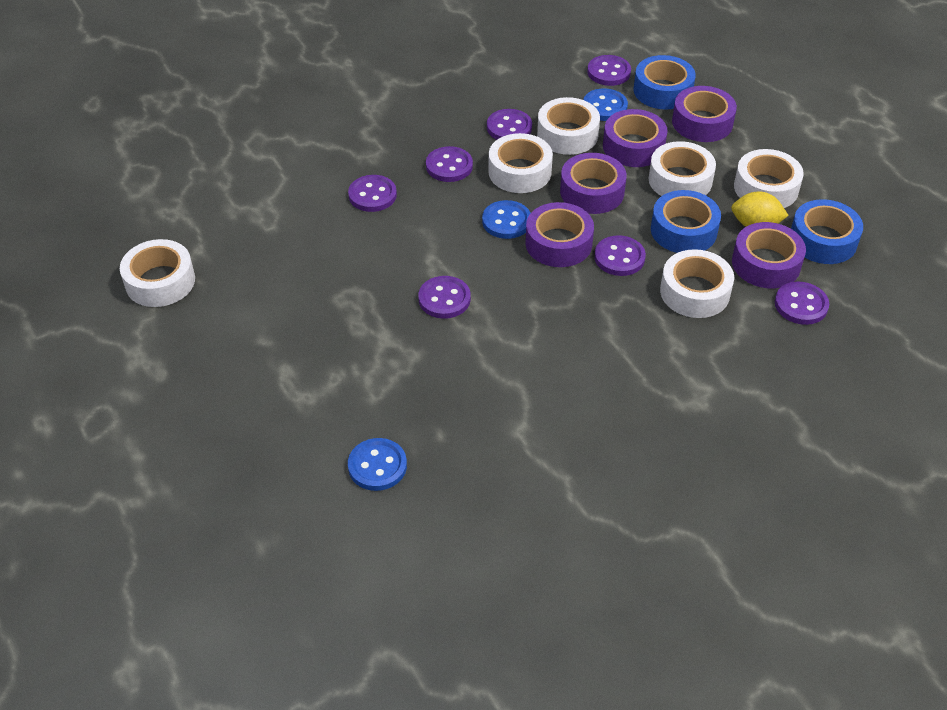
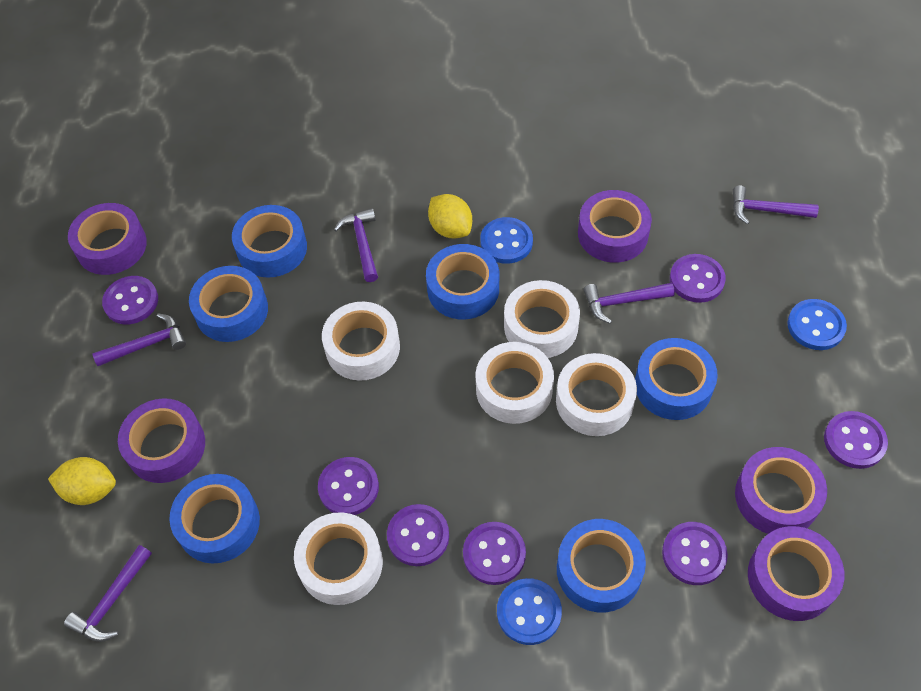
blue tape: 3 -> 6
purple hammer: 0 -> 5
white tape: 6 -> 5
yellow lemon: 1 -> 2

